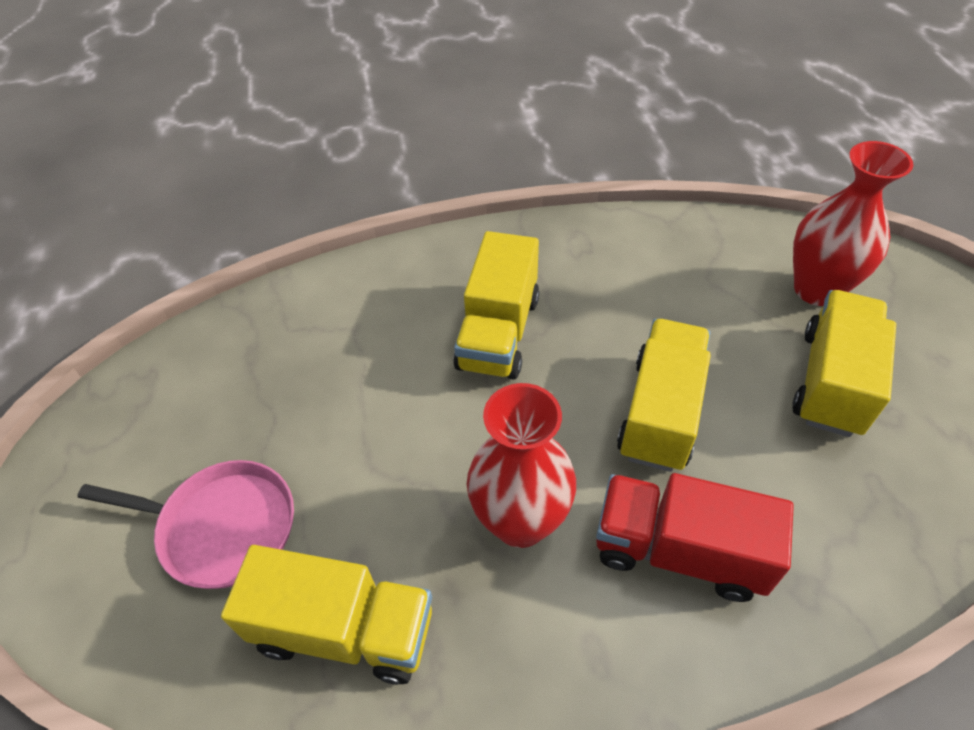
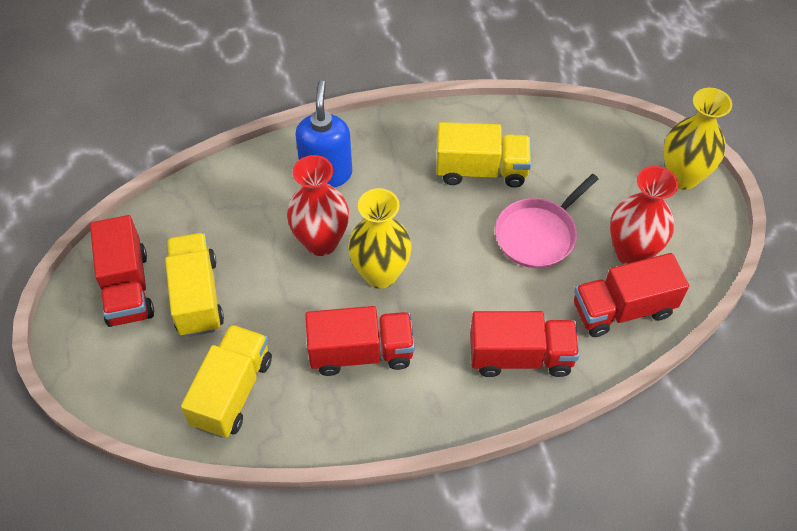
blue soap dispenser: 0 -> 1
red truck: 1 -> 4
yellow truck: 4 -> 3
yellow vase: 0 -> 2

